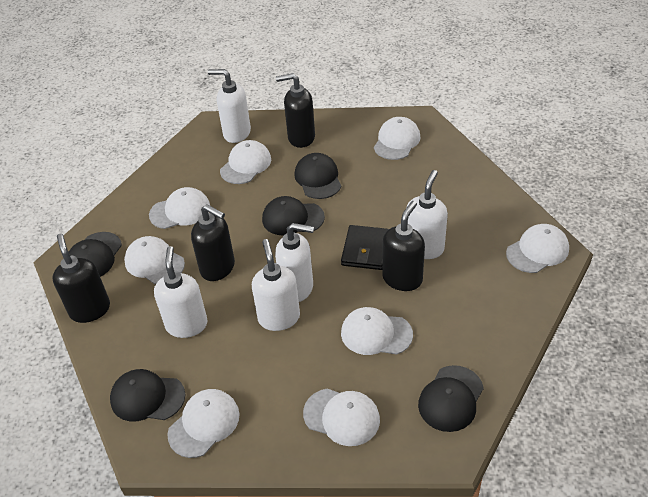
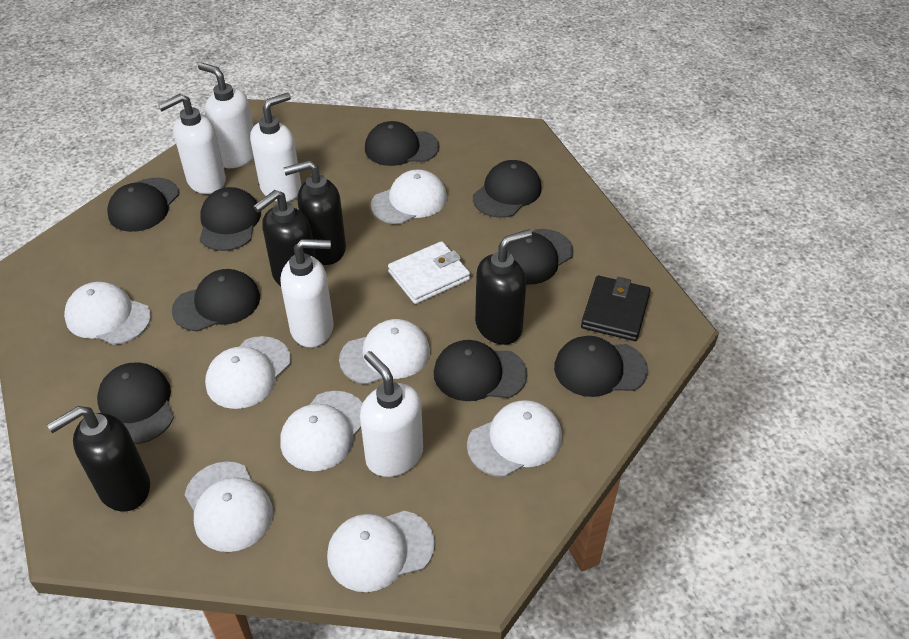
black cap: 5 -> 9
white wallet: 0 -> 1

